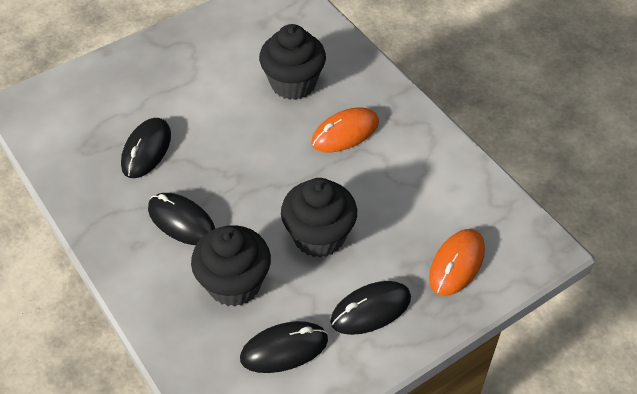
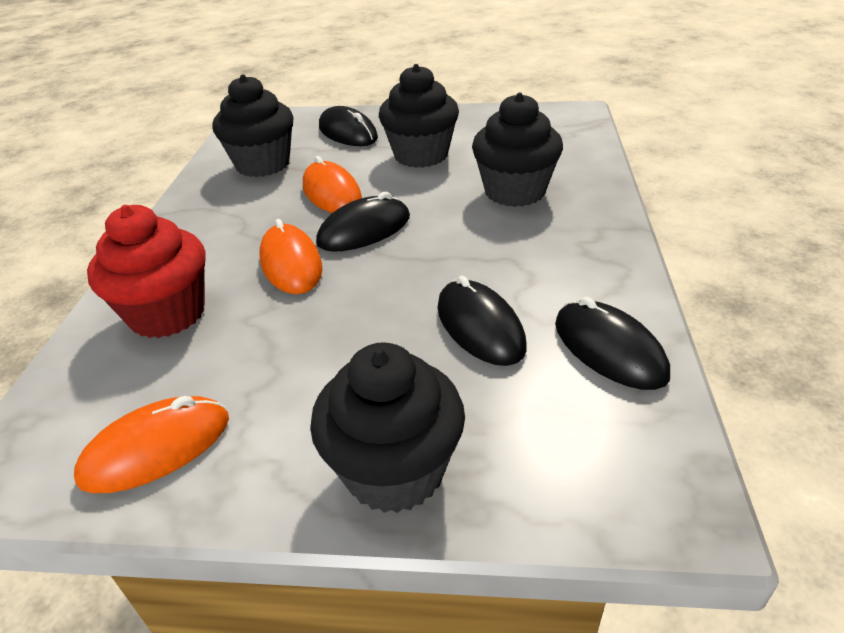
black cupcake: 3 -> 4
orange mouse: 2 -> 3
red cupcake: 0 -> 1

